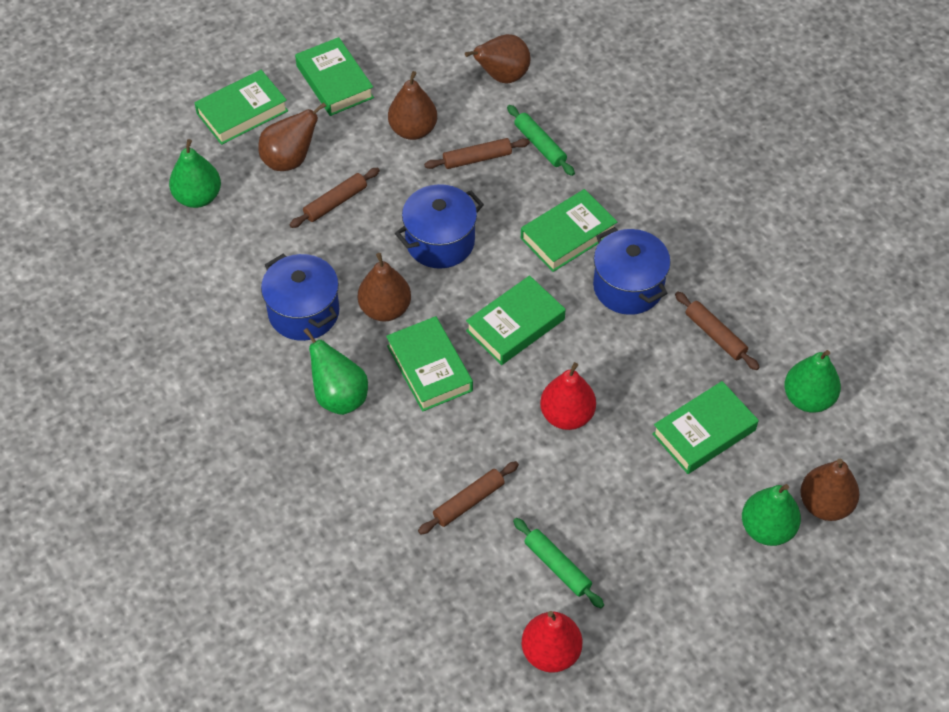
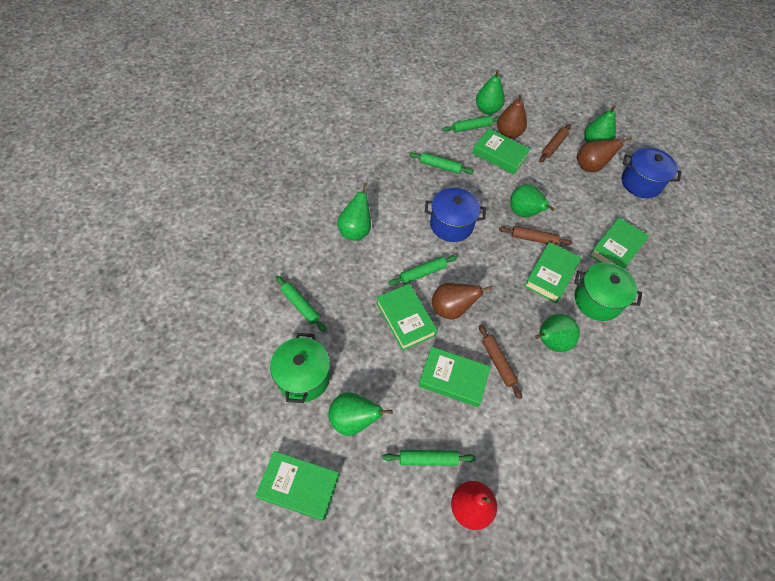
blue pot: 3 -> 2
brown pear: 5 -> 3
brown rolling pin: 4 -> 3
green pear: 4 -> 6
green pot: 0 -> 2
green rolling pin: 2 -> 5
red pear: 2 -> 1

